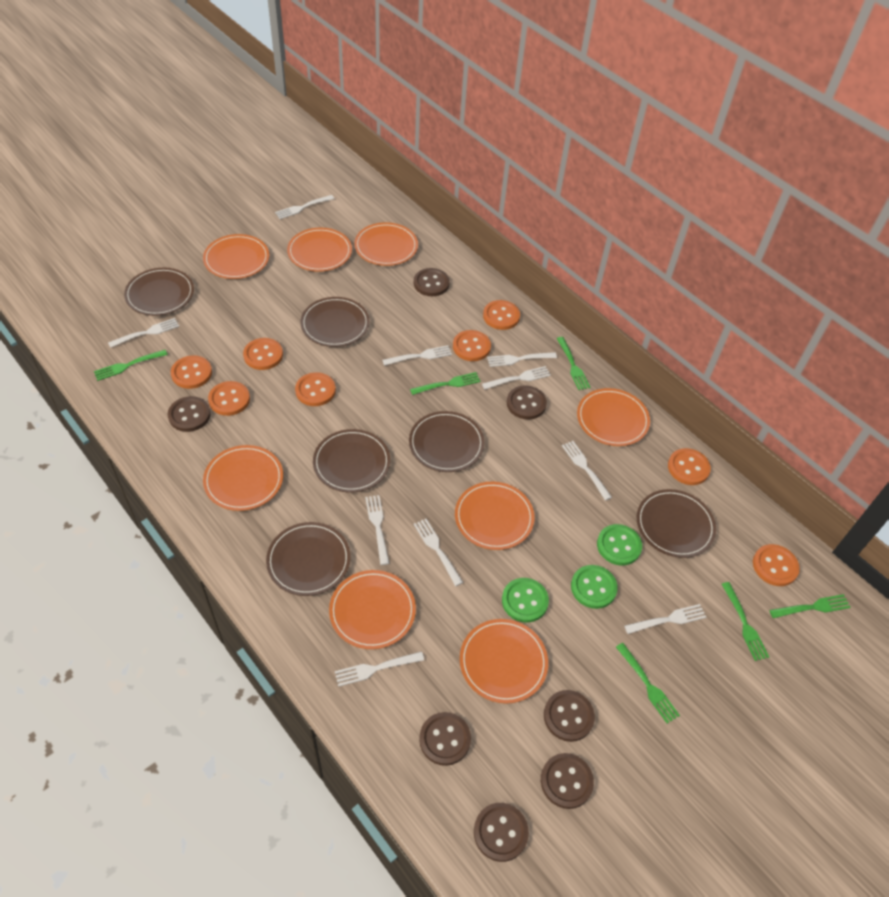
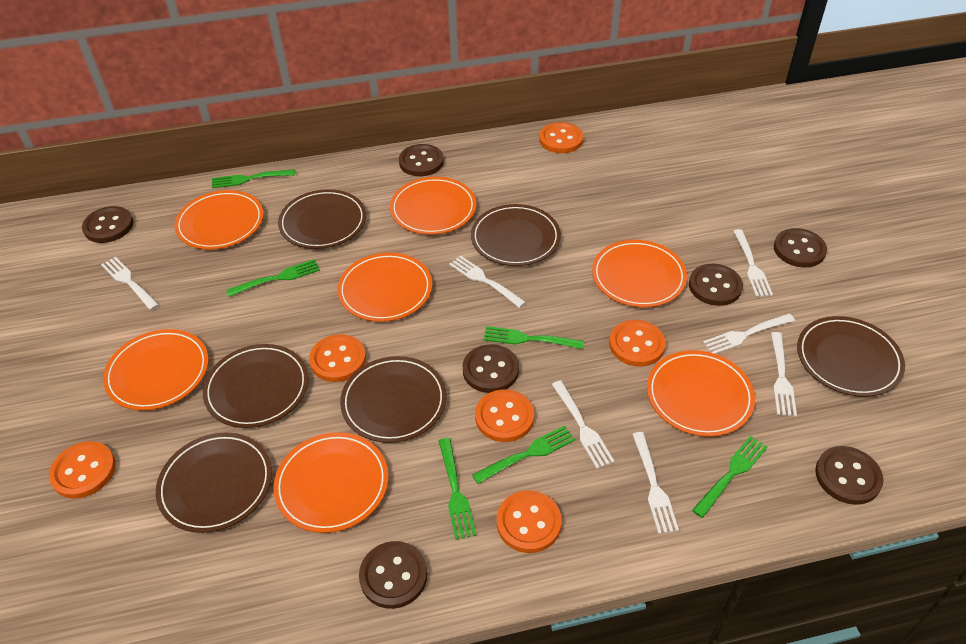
green button: 3 -> 0
orange button: 8 -> 6
orange plate: 8 -> 7
white fork: 10 -> 7

